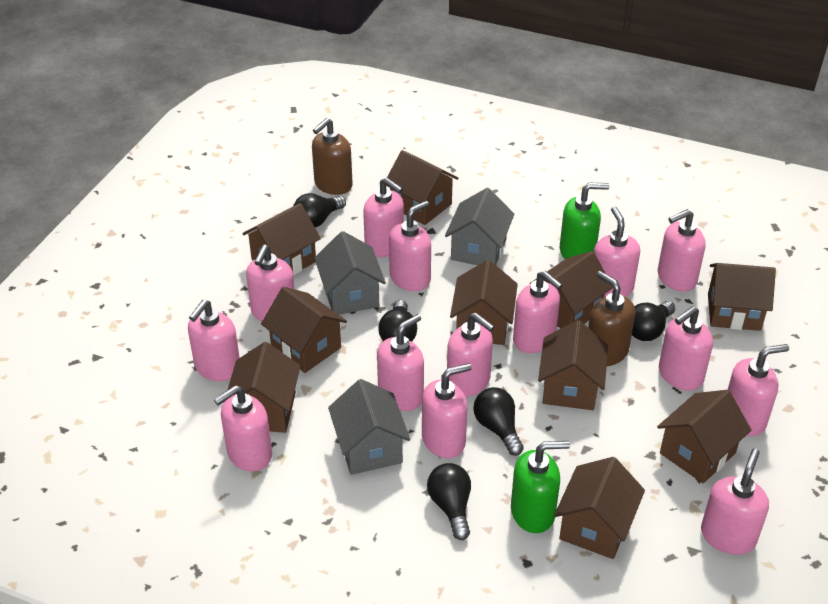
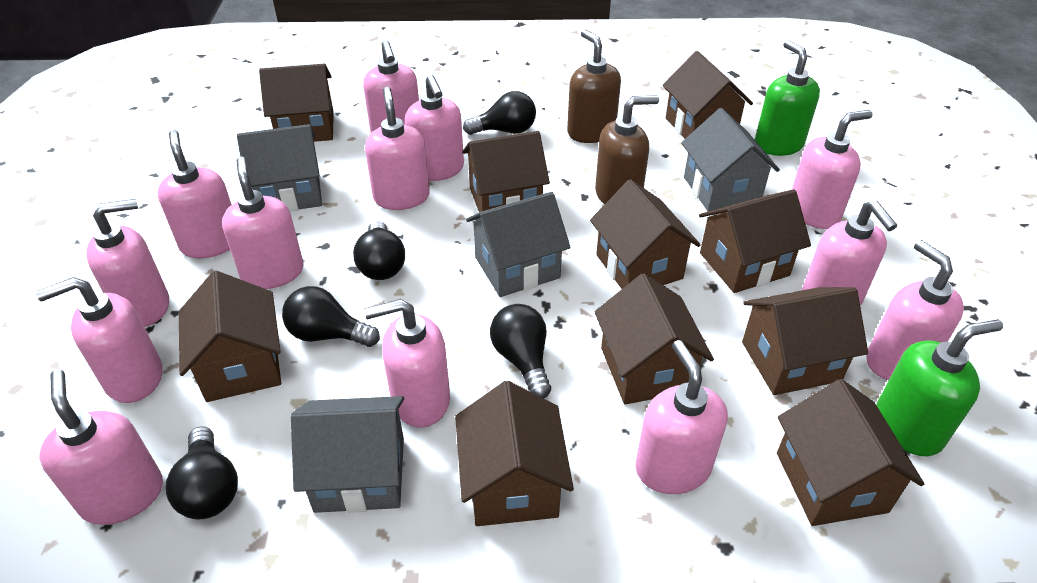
grey house: 3 -> 4
pink soap dispenser: 14 -> 13

